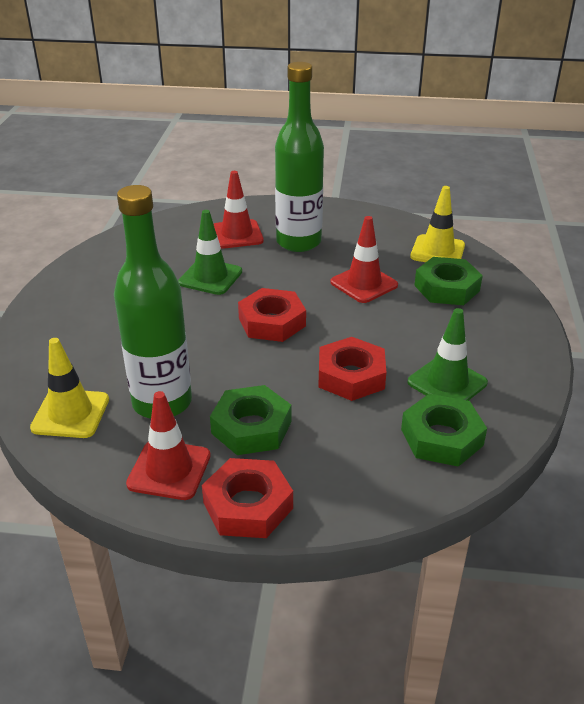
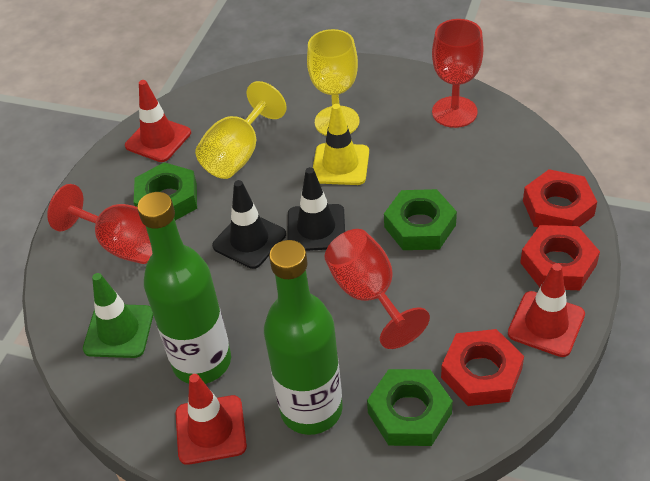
black traffic cone: 0 -> 2
green traffic cone: 2 -> 1
red goblet: 0 -> 3
yellow goblet: 0 -> 2
yellow traffic cone: 2 -> 1

